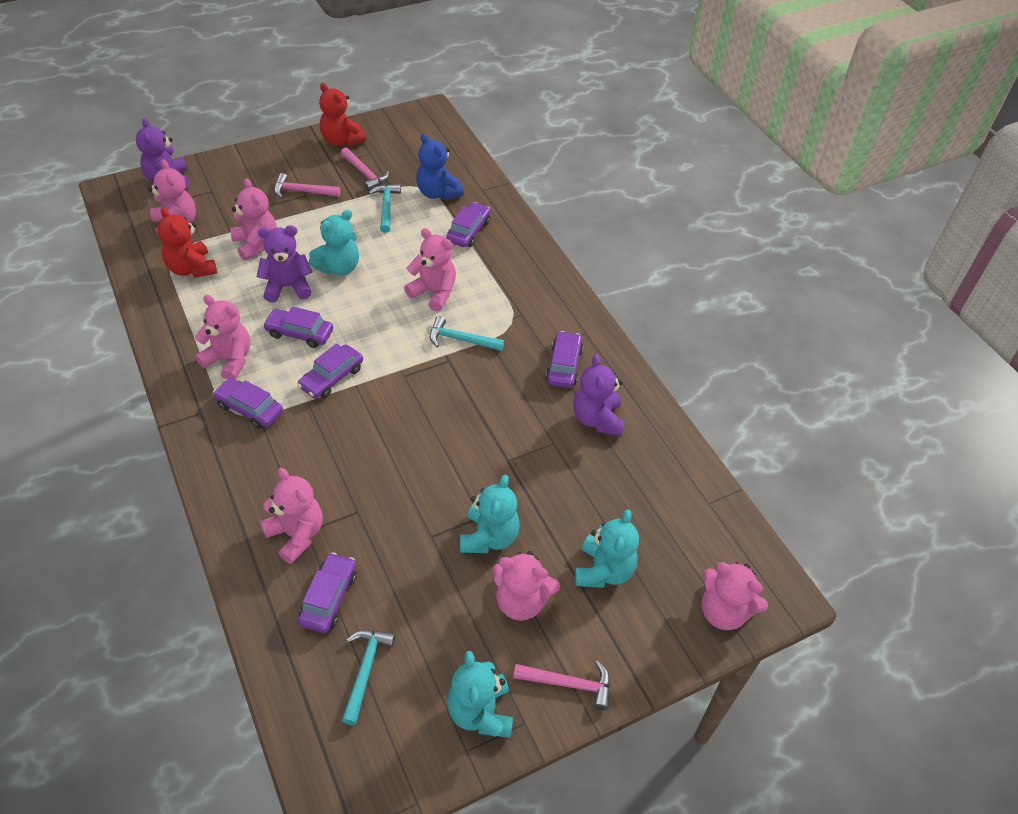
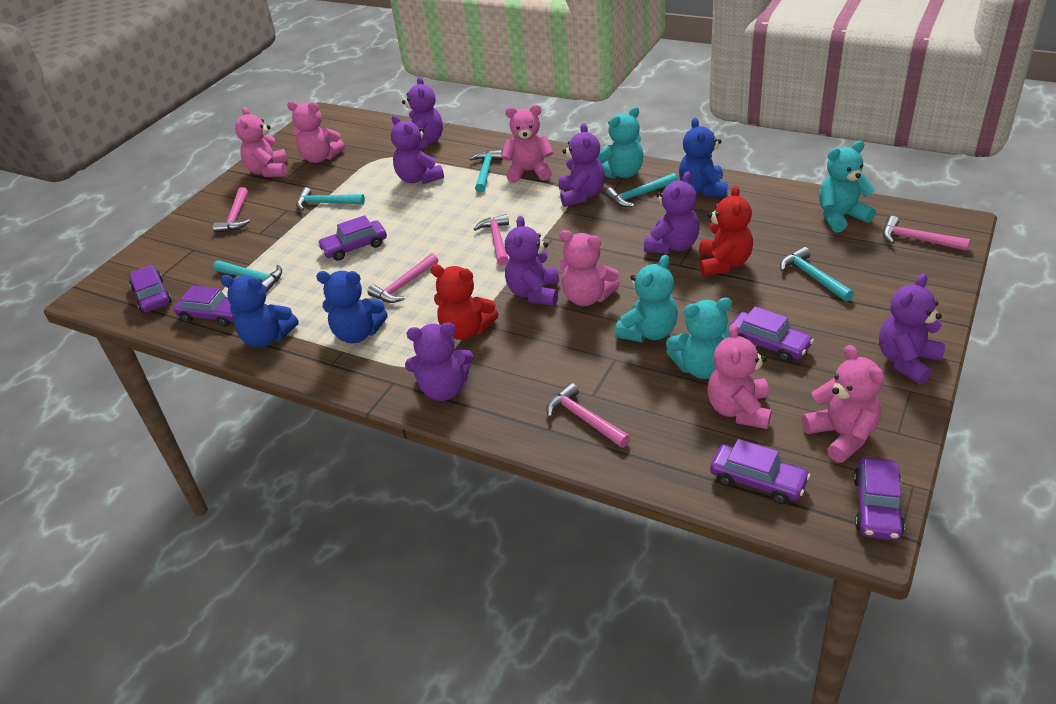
blue teddy bear: 1 -> 3
pink hammer: 3 -> 5
pink teddy bear: 7 -> 6
purple teddy bear: 3 -> 7
turquoise hammer: 3 -> 5

